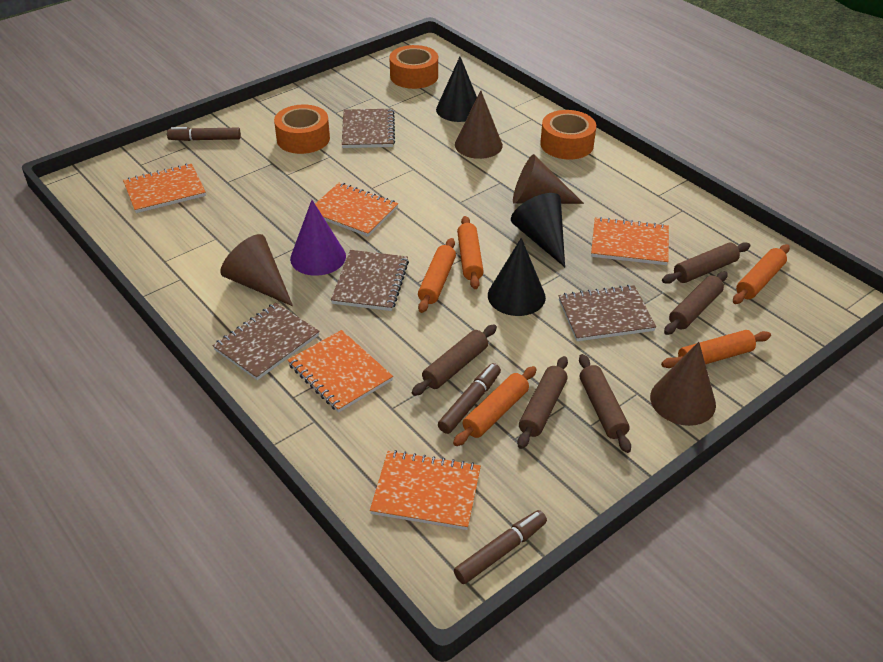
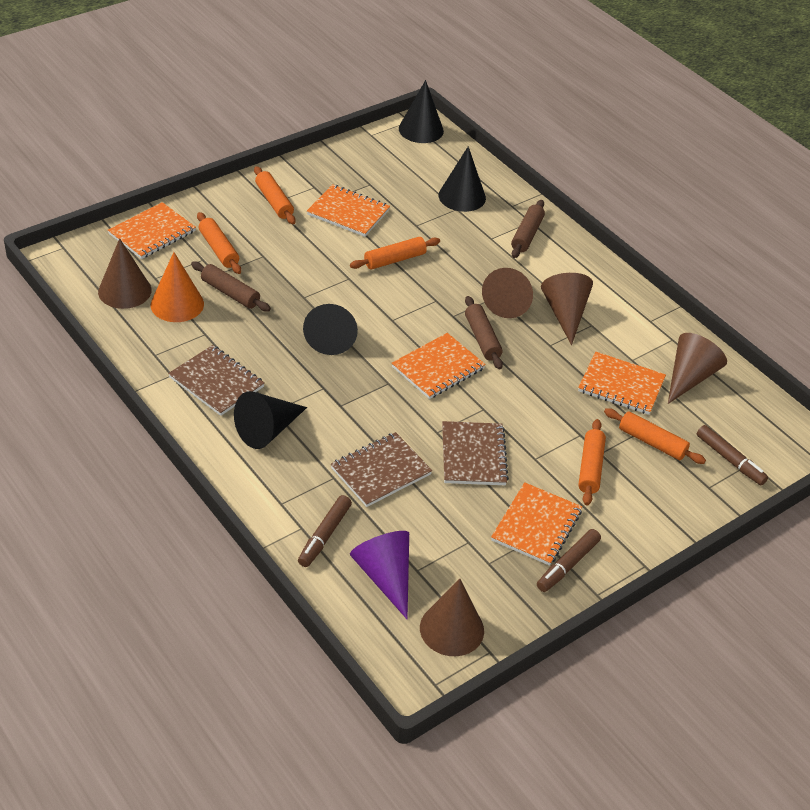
black cone: 3 -> 4
brown cone: 4 -> 5
brown notebook: 4 -> 3
brown rolling pin: 5 -> 3
orange cone: 0 -> 1
orange tape: 3 -> 0

